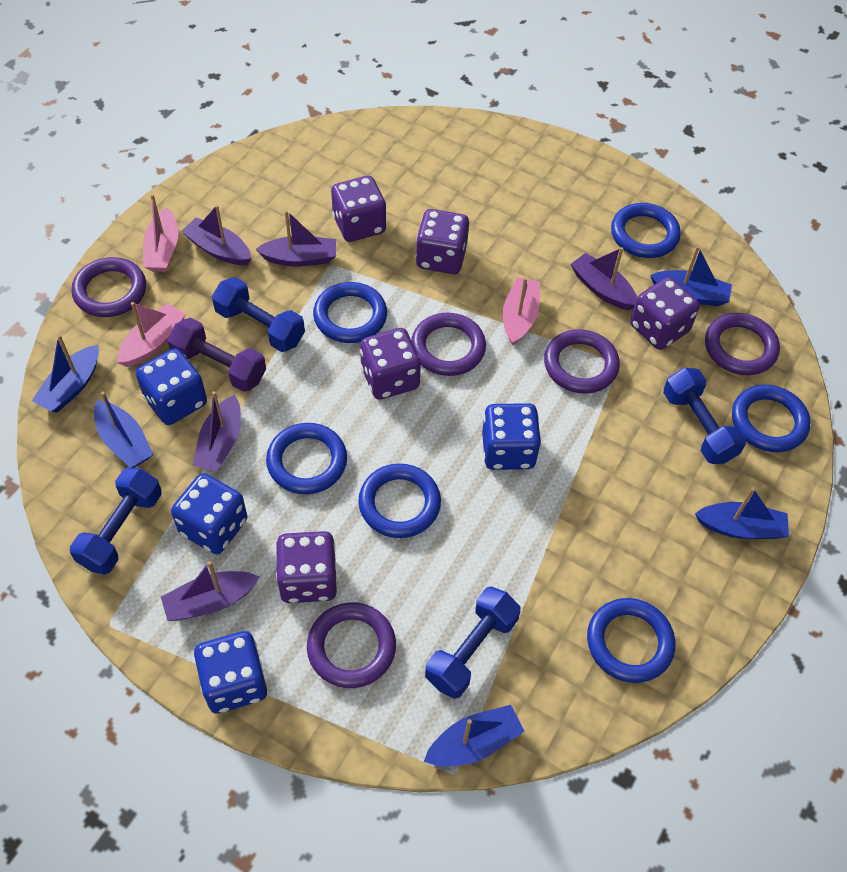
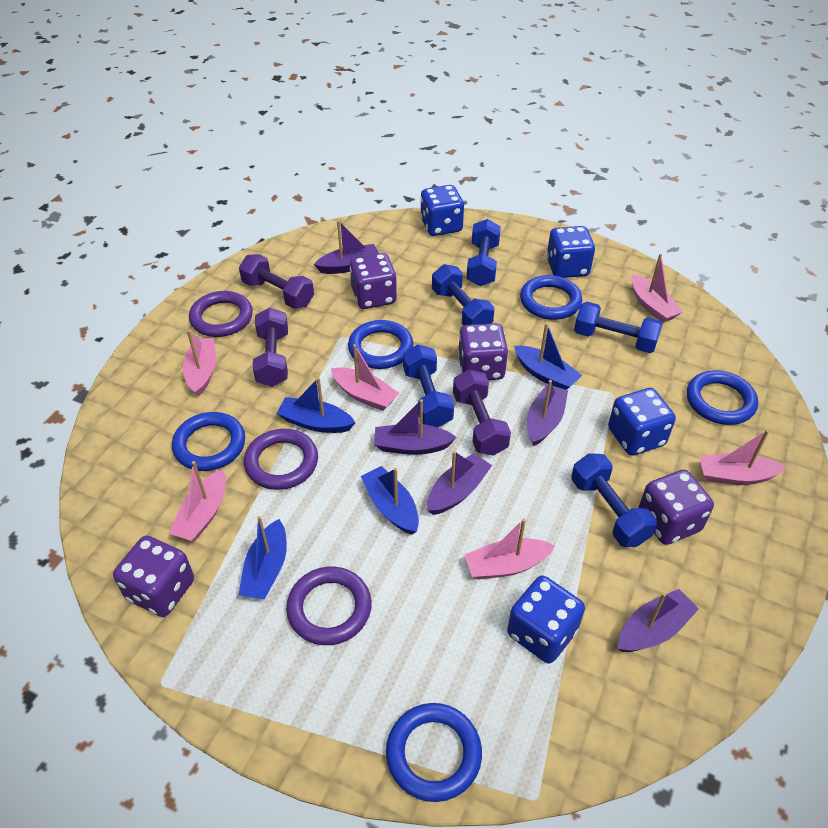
blue boat: 5 -> 4
blue dumbbell: 4 -> 5
blue ring: 6 -> 5
pink boat: 3 -> 6
purple dice: 5 -> 4
purple dumbbell: 1 -> 3
purple ring: 5 -> 3

